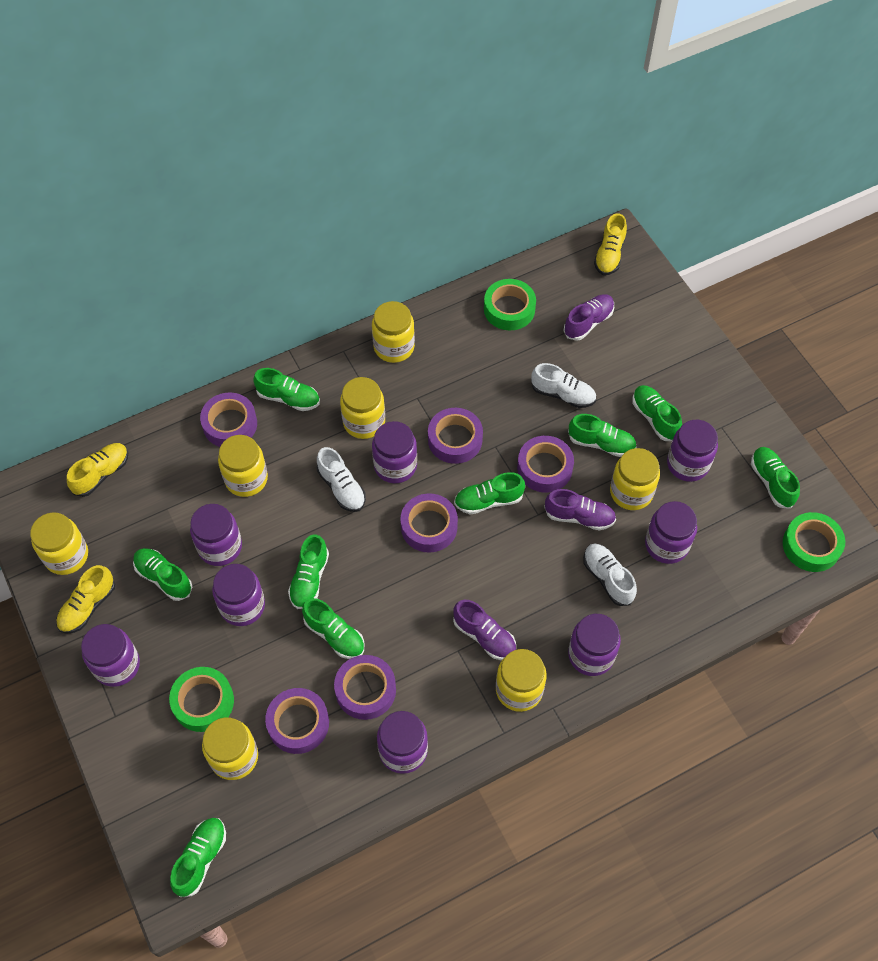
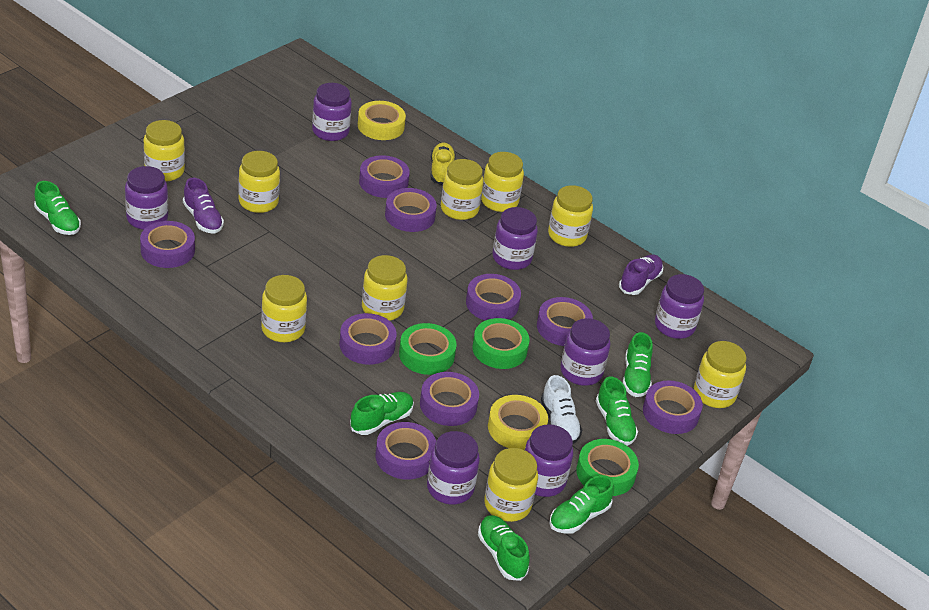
green shoe: 9 -> 6
purple jar: 8 -> 7
purple shoe: 3 -> 2
purple tape: 6 -> 9
white shoe: 3 -> 1
yellow jar: 7 -> 9
yellow shoe: 3 -> 1
yellow tape: 0 -> 2

